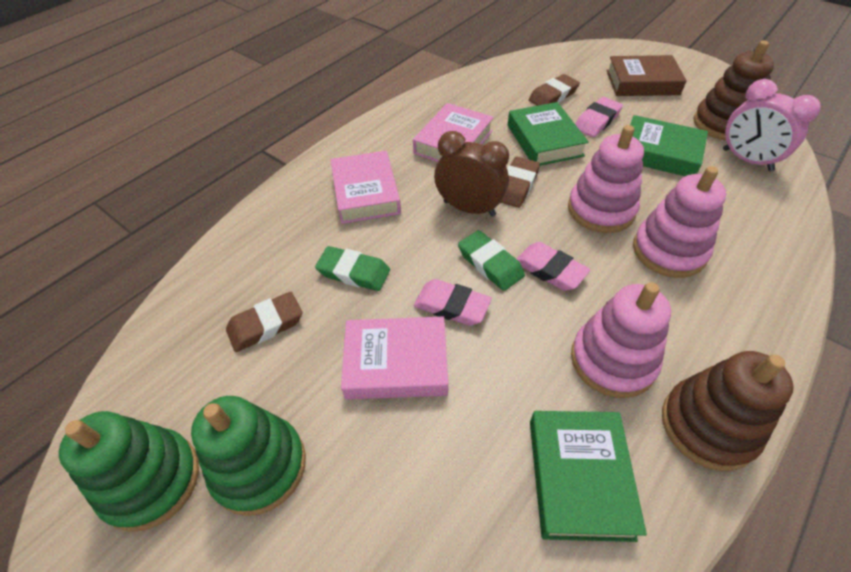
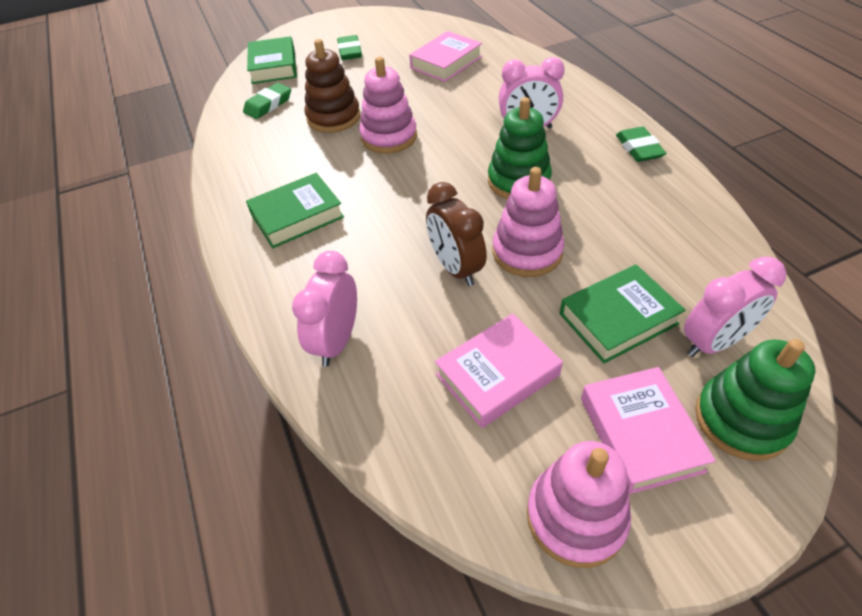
brown book: 1 -> 0
brown eraser: 3 -> 0
brown stacking toy: 2 -> 1
green eraser: 2 -> 3
pink clock: 1 -> 3
pink eraser: 3 -> 0

